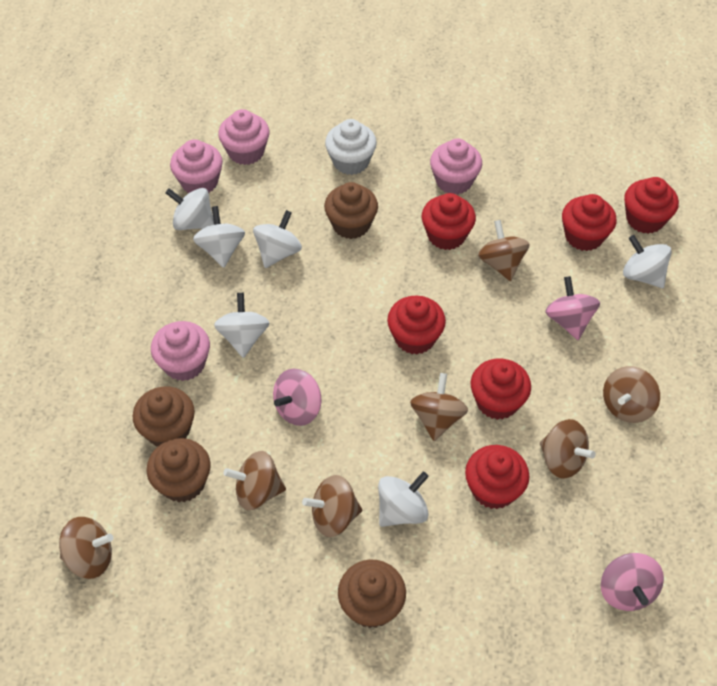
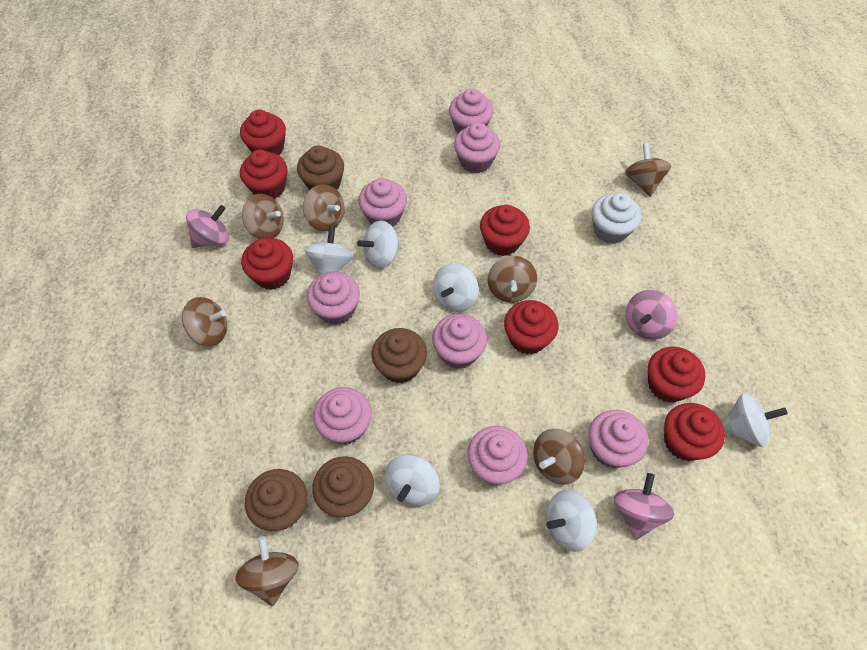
pink cupcake: 4 -> 8
red cupcake: 6 -> 7

